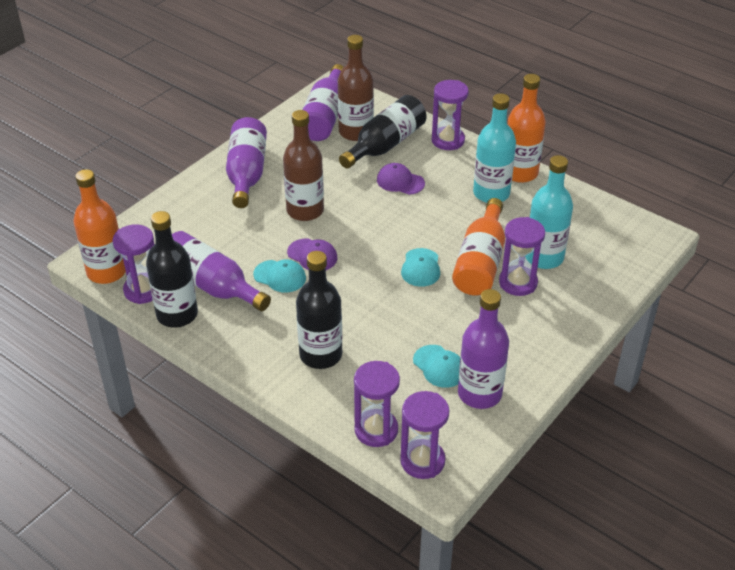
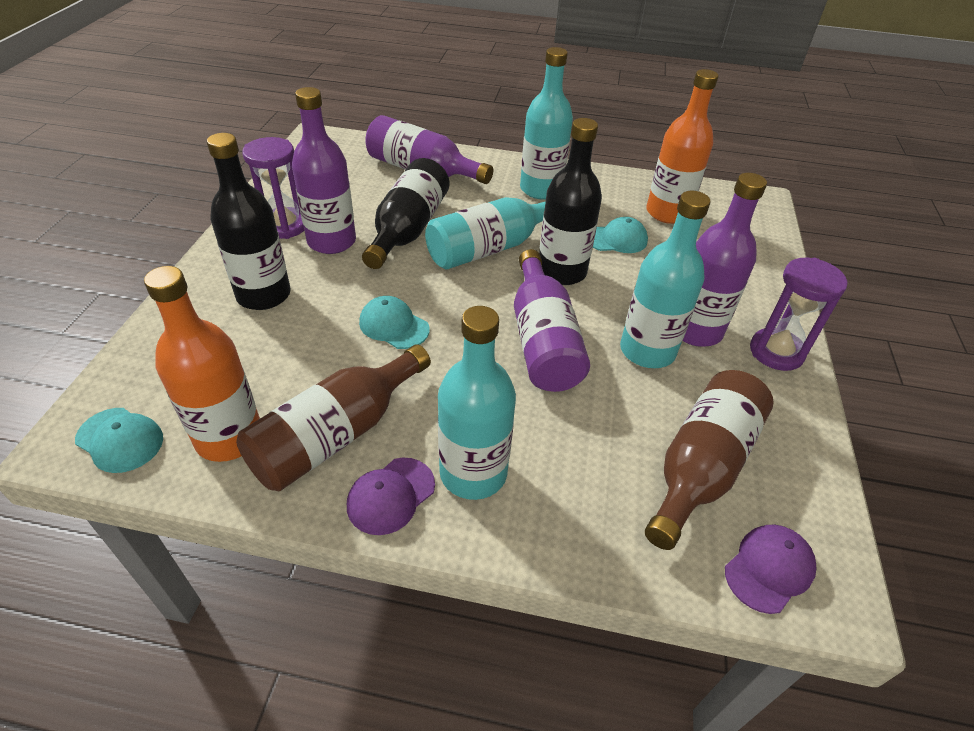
orange bottle: 3 -> 2
purple hourglass: 5 -> 2
turquoise bottle: 2 -> 4

